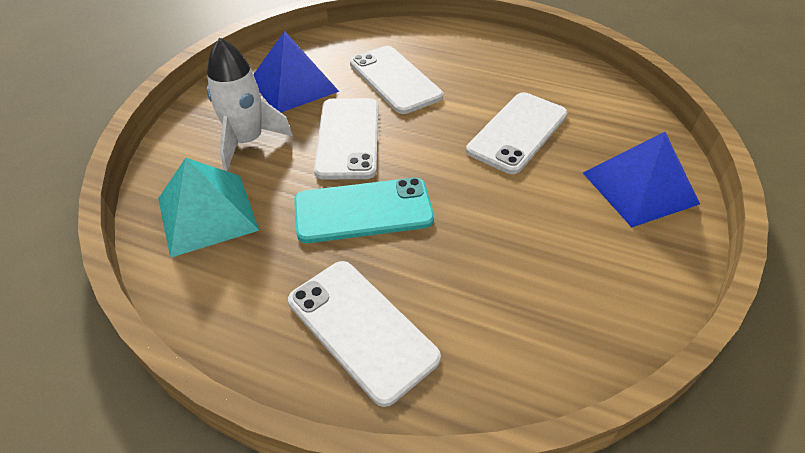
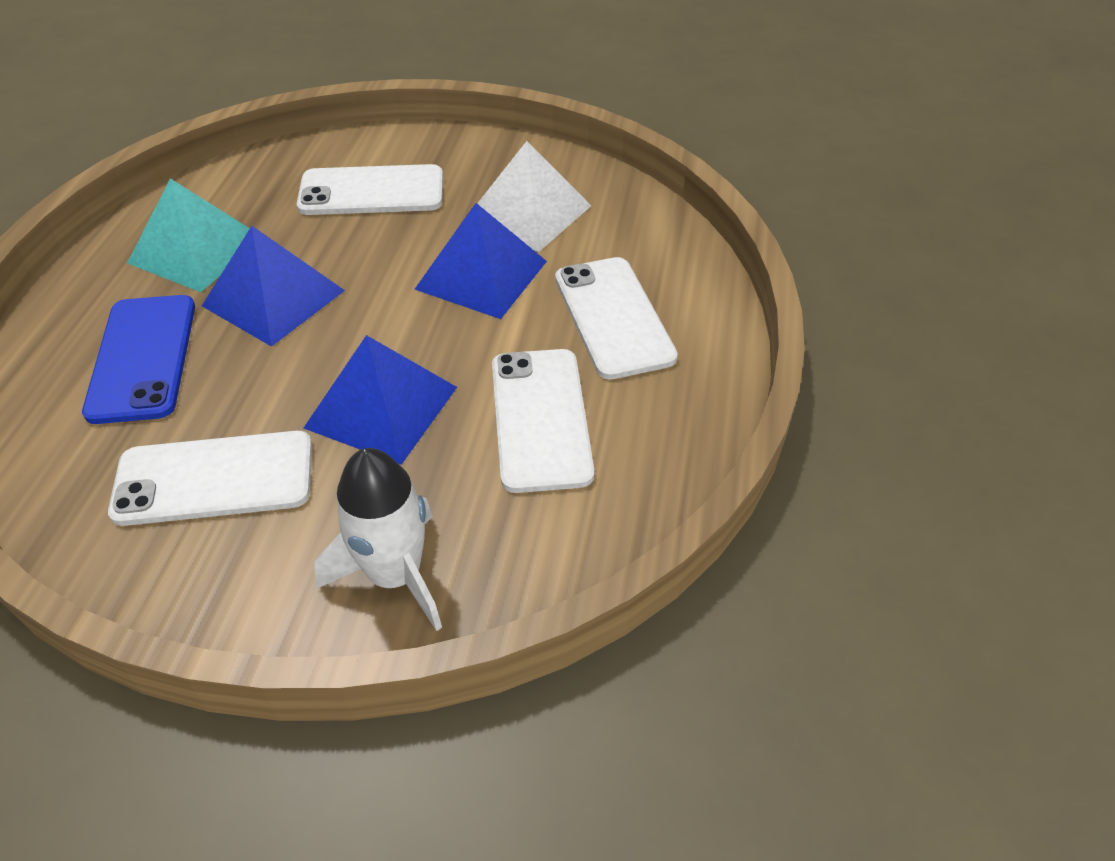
blue phone: 0 -> 1
blue pyramid: 2 -> 3
turquoise phone: 1 -> 0
white pyramid: 0 -> 1

